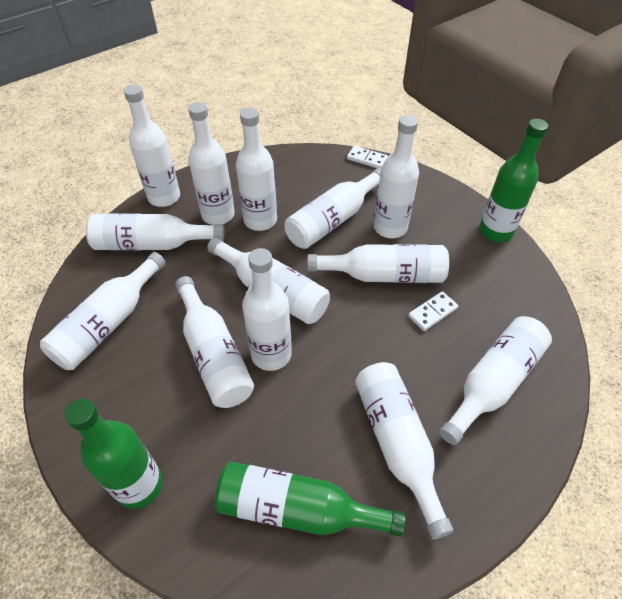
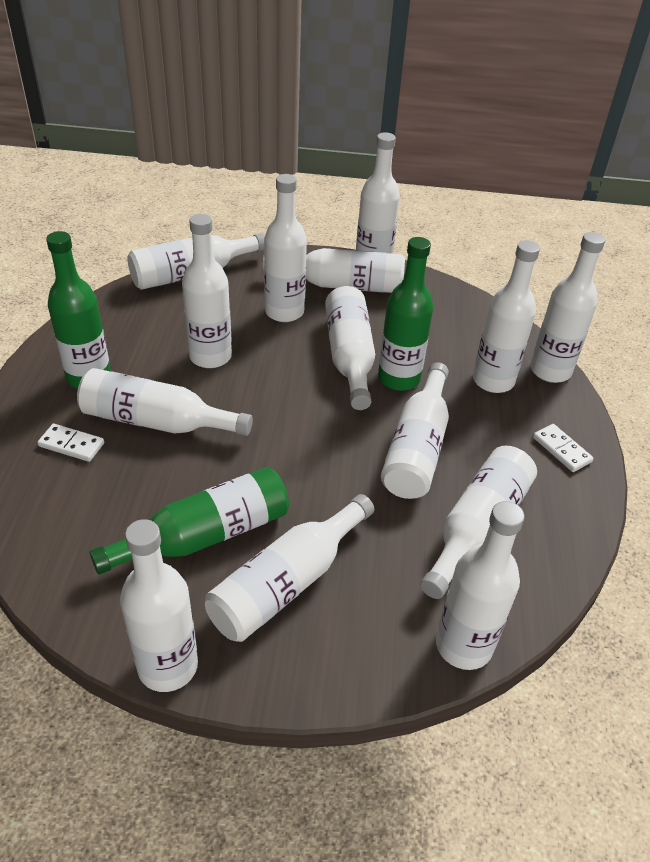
white bottle: 13 -> 14

